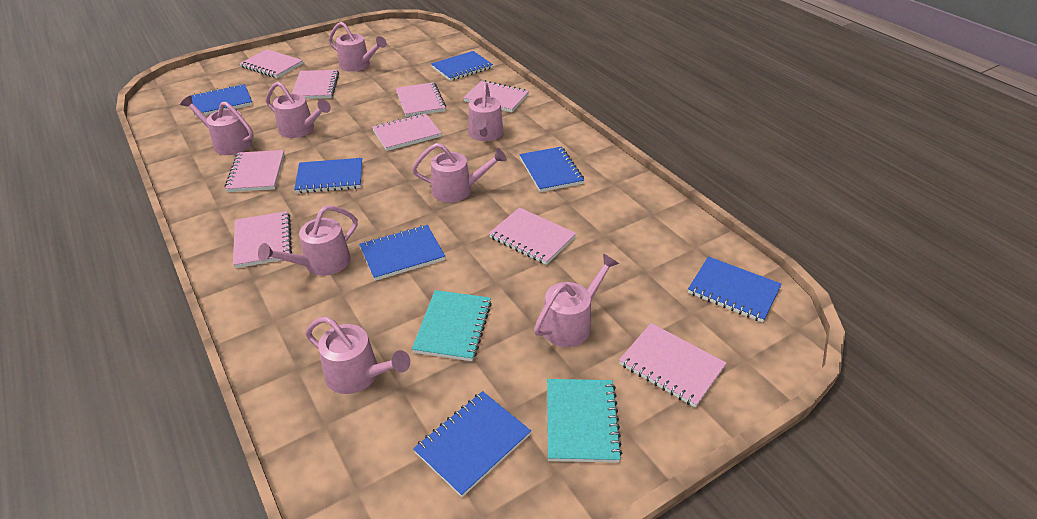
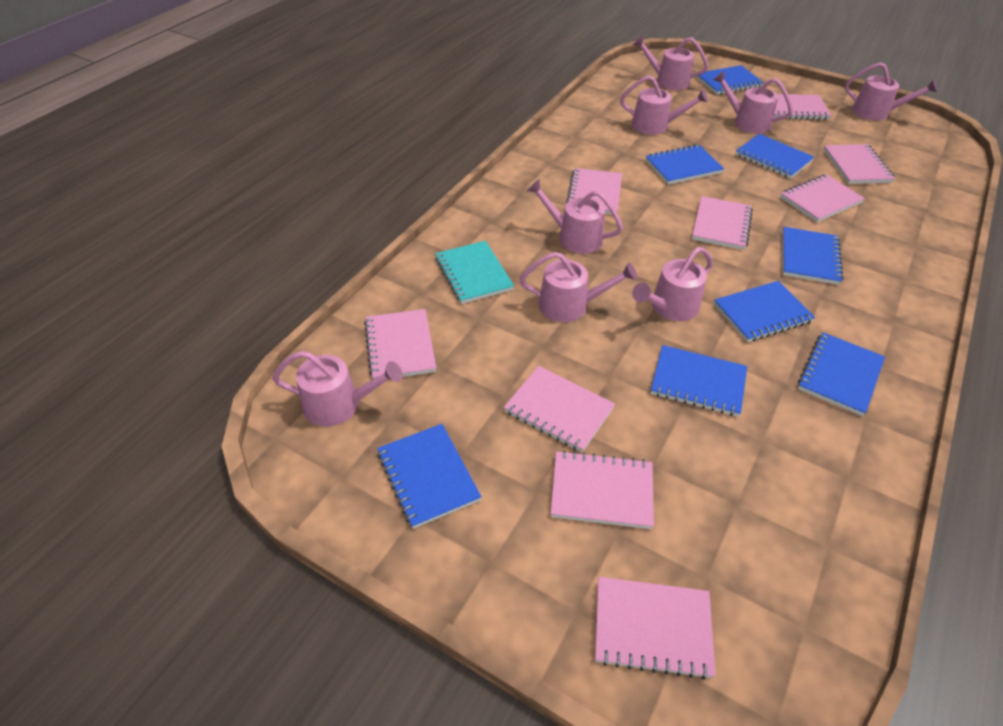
blue notebook: 7 -> 8
turquoise notebook: 2 -> 1

